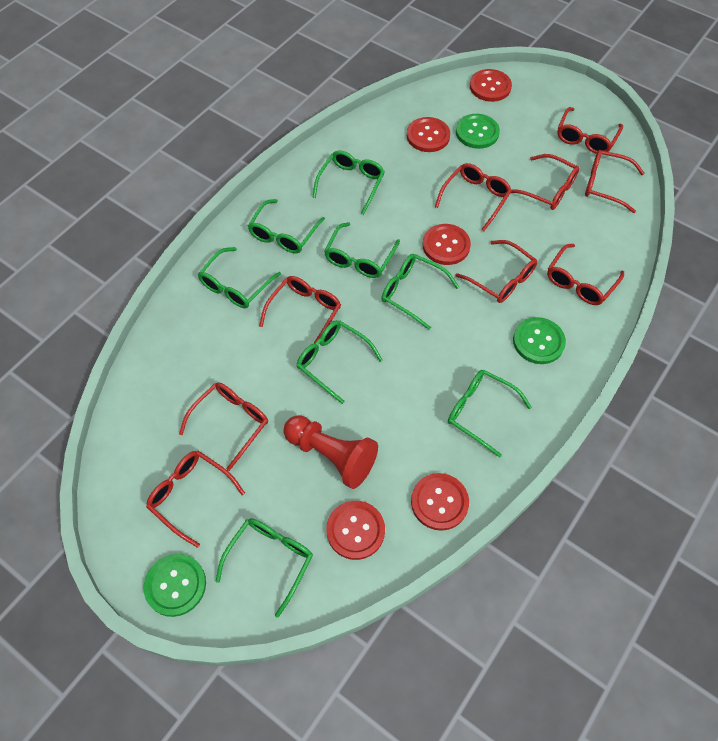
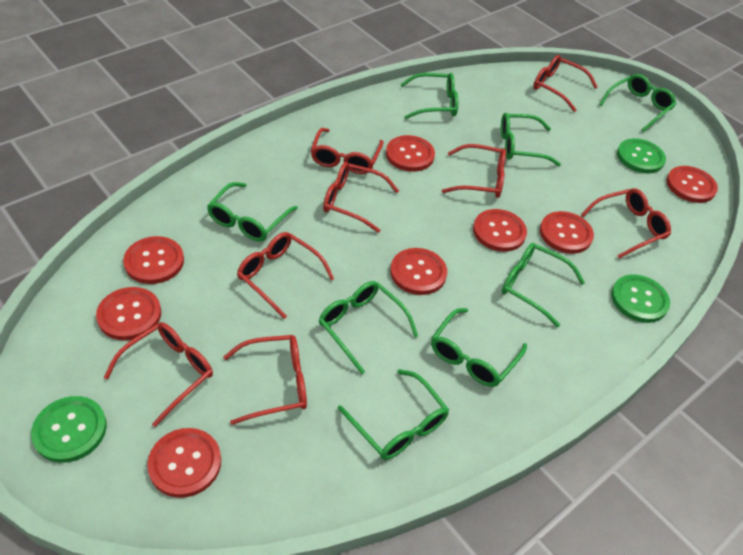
red button: 5 -> 8
red glasses: 9 -> 8
red pawn: 1 -> 0

